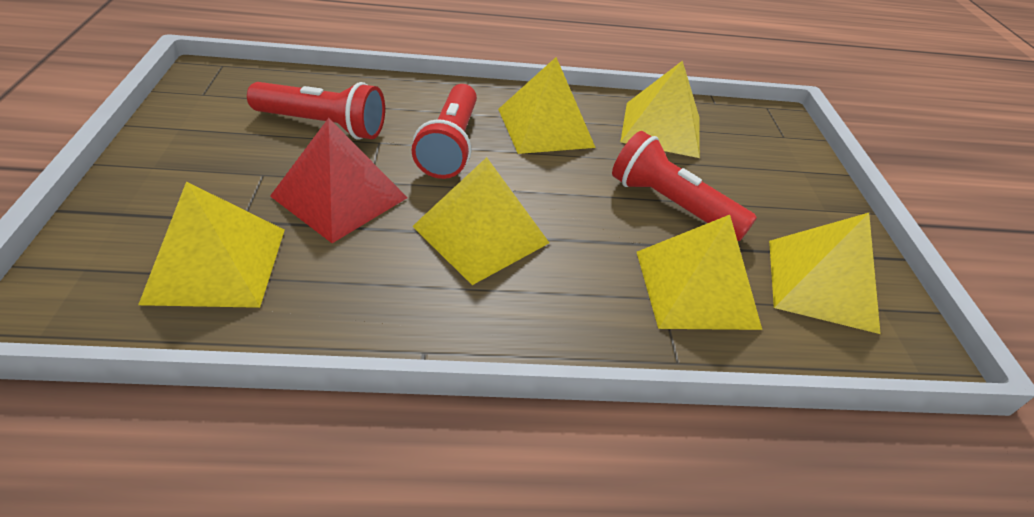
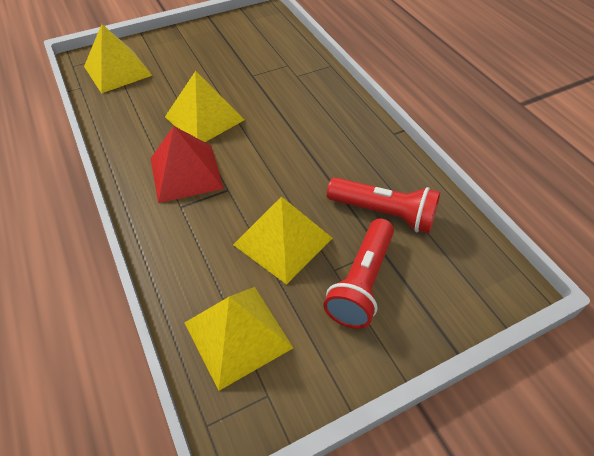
red flashlight: 3 -> 2
yellow pyramid: 6 -> 4

